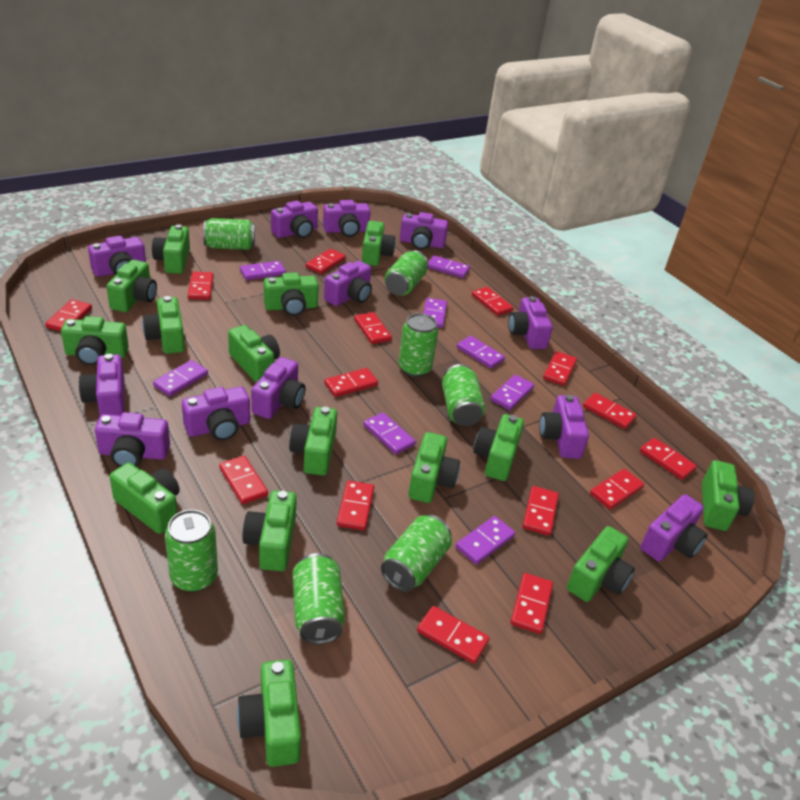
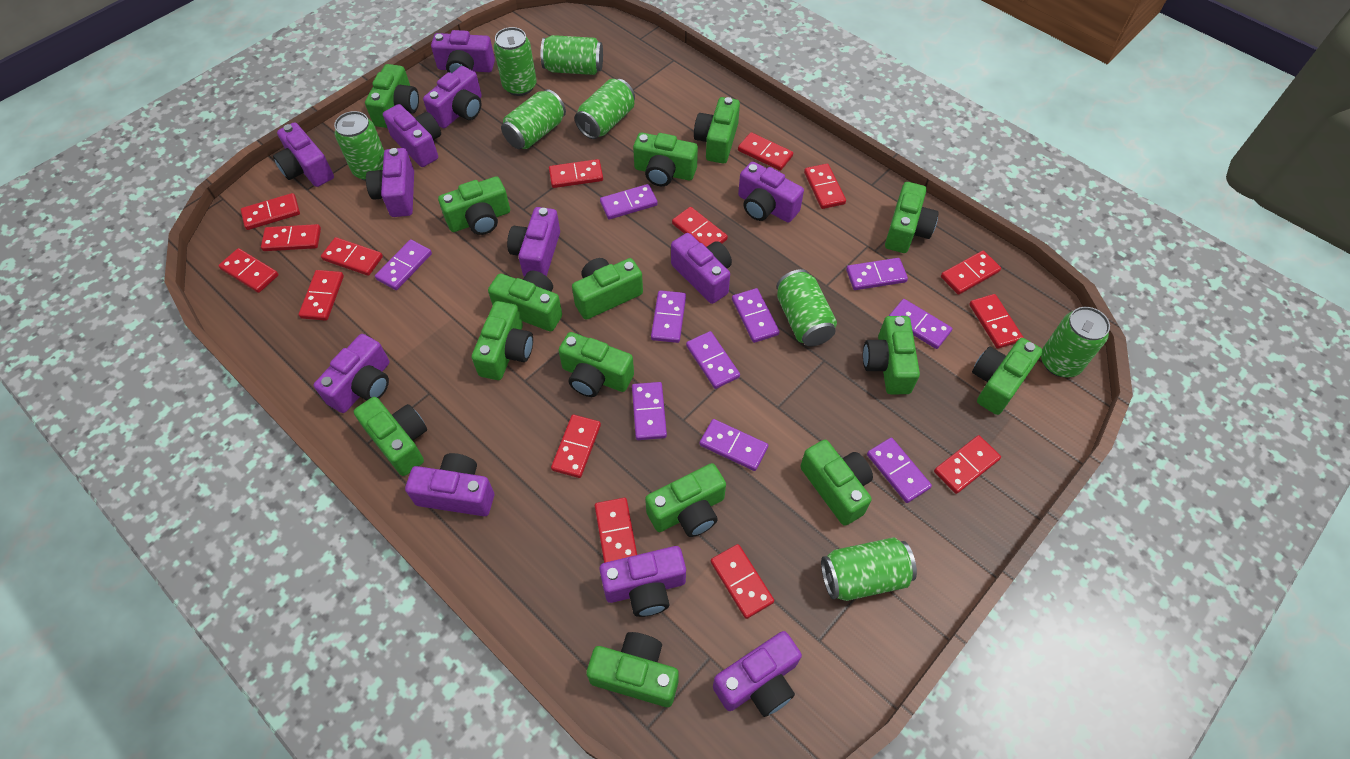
green can: 7 -> 8
purple domino: 8 -> 10

